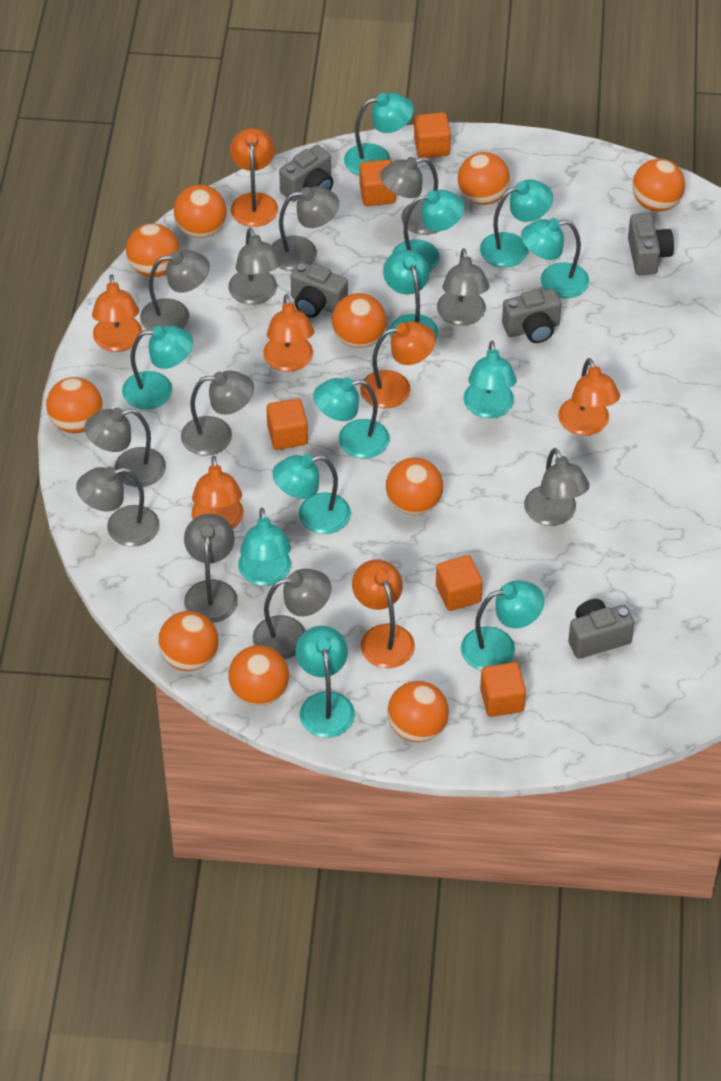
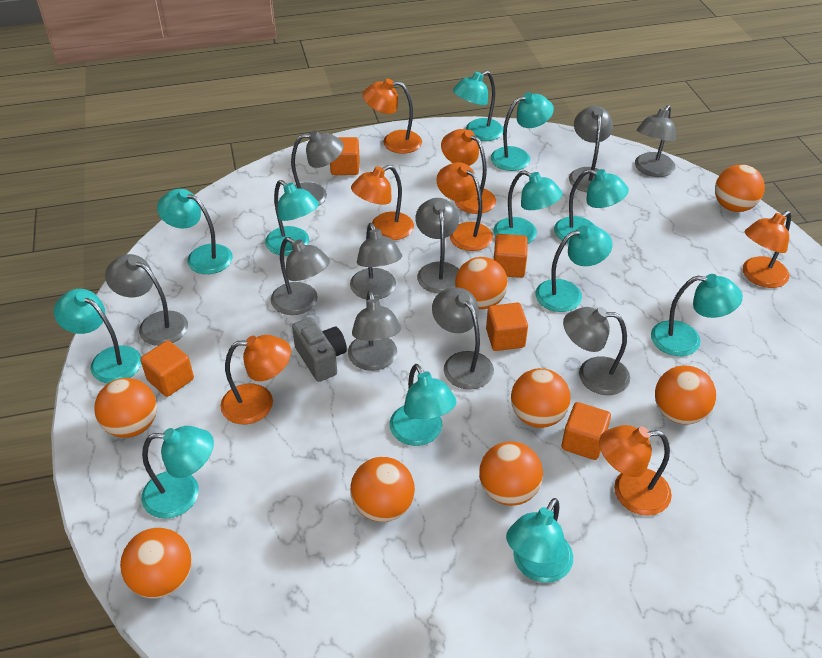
grey camera: 5 -> 1
grey lamp: 11 -> 10
orange ball: 10 -> 8

